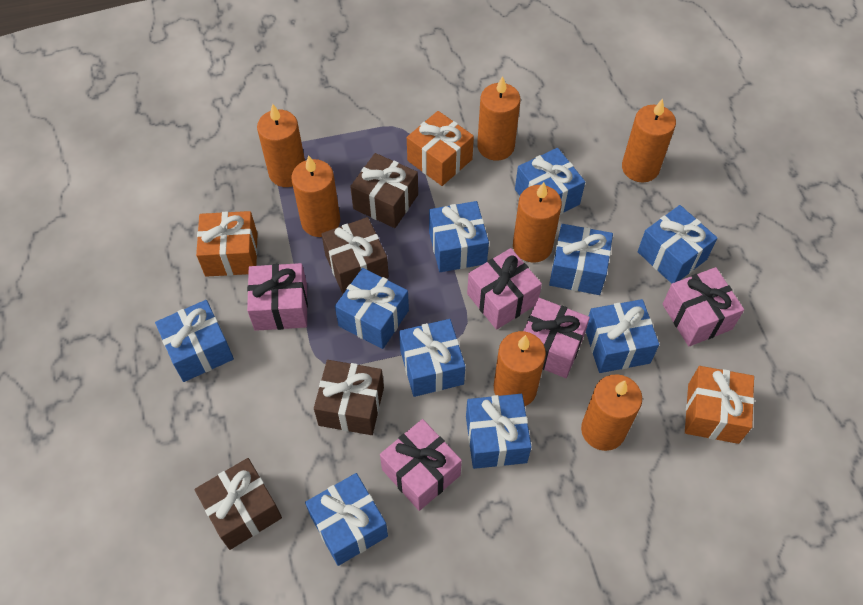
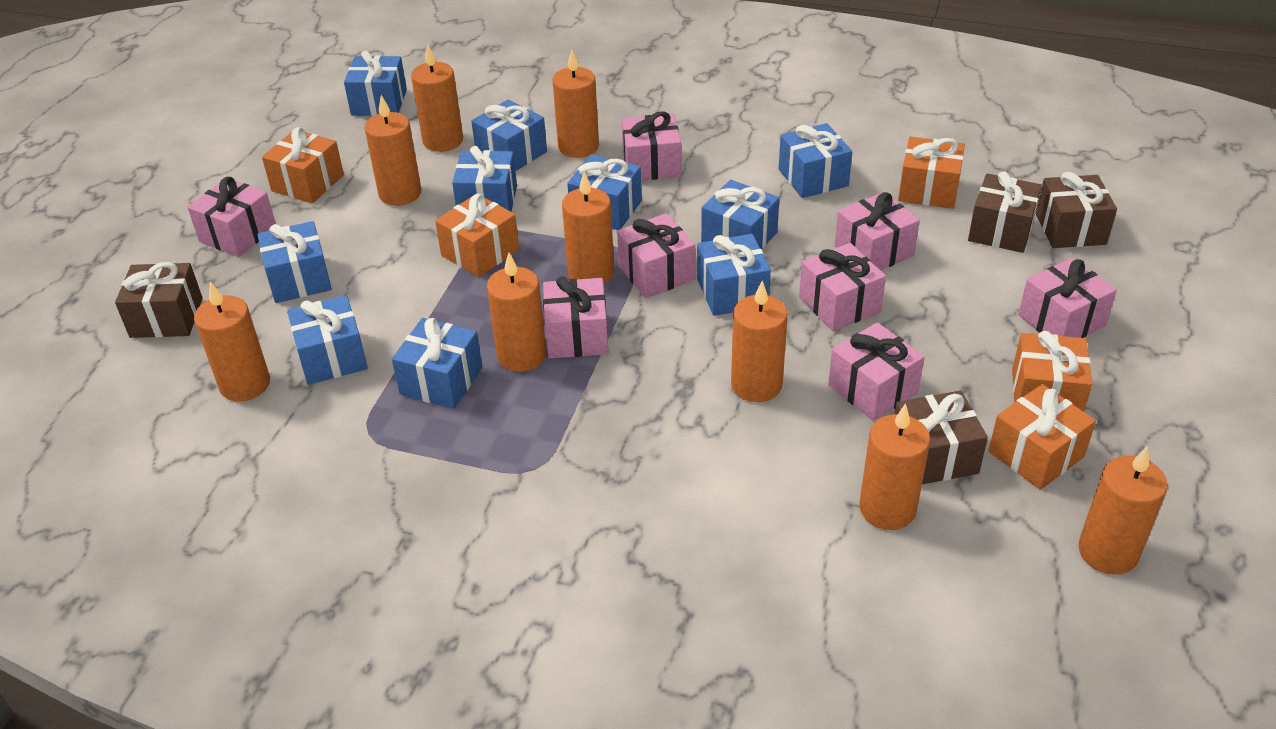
orange candle: 7 -> 9
orange gift: 3 -> 5
pink gift: 5 -> 8

